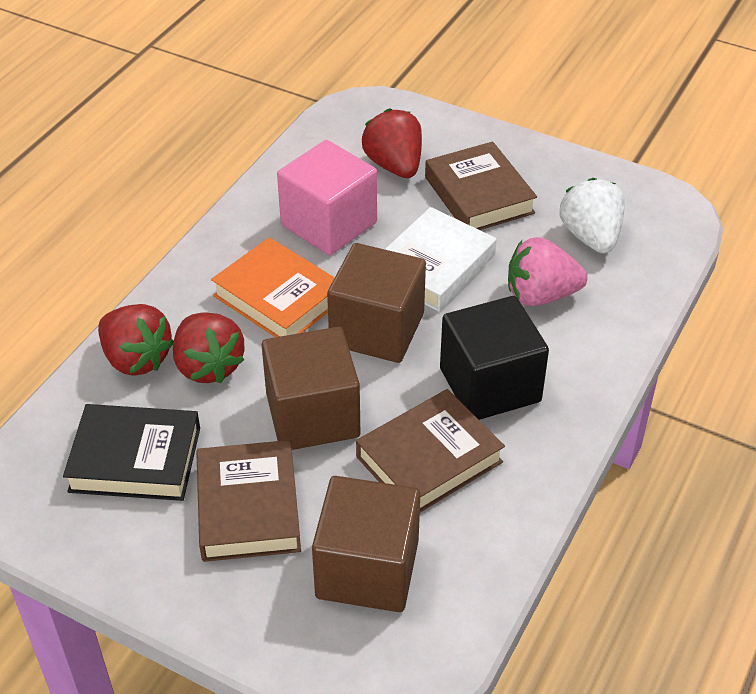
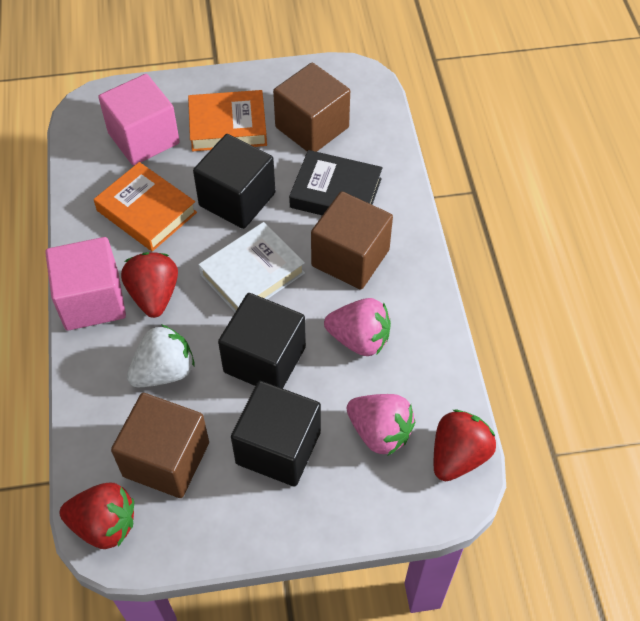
black cube: 1 -> 3
brown book: 3 -> 0
orange book: 1 -> 2
pink cube: 1 -> 2
pink strawberry: 1 -> 2

